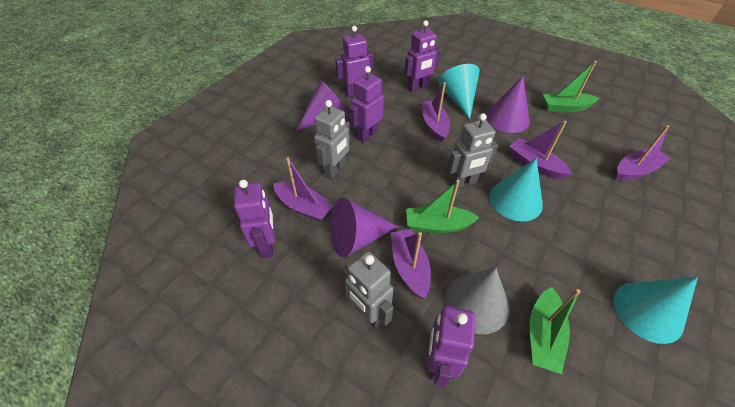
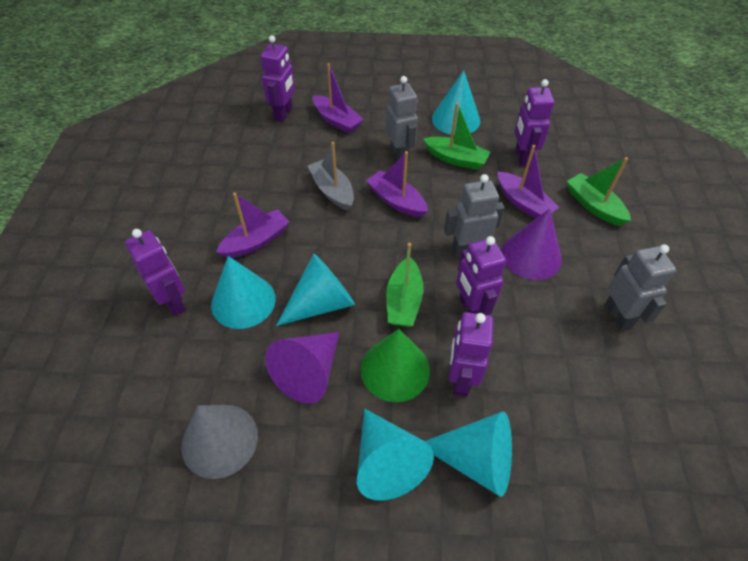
green cone: 0 -> 1
grey boat: 0 -> 1
purple boat: 5 -> 4
purple cone: 3 -> 2
turquoise cone: 3 -> 5

